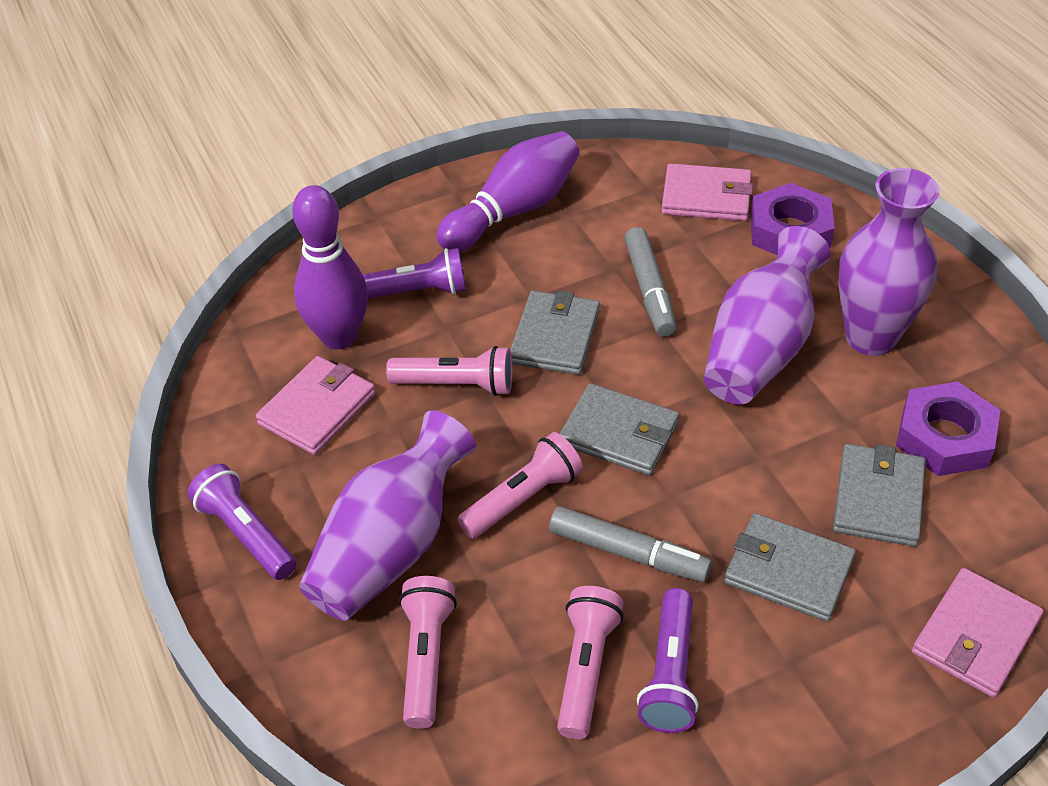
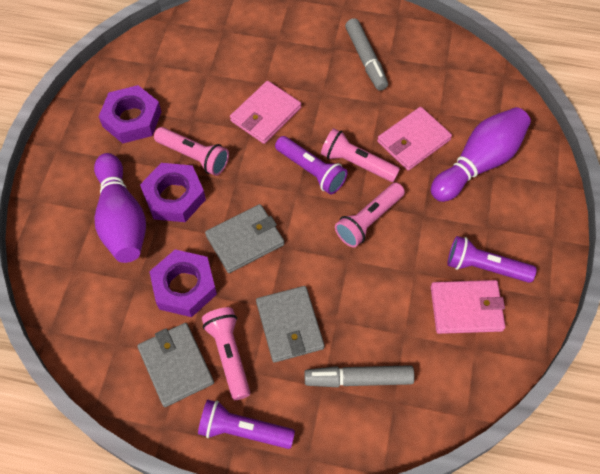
grey wallet: 4 -> 3
purple nut: 2 -> 3
purple vase: 3 -> 0

